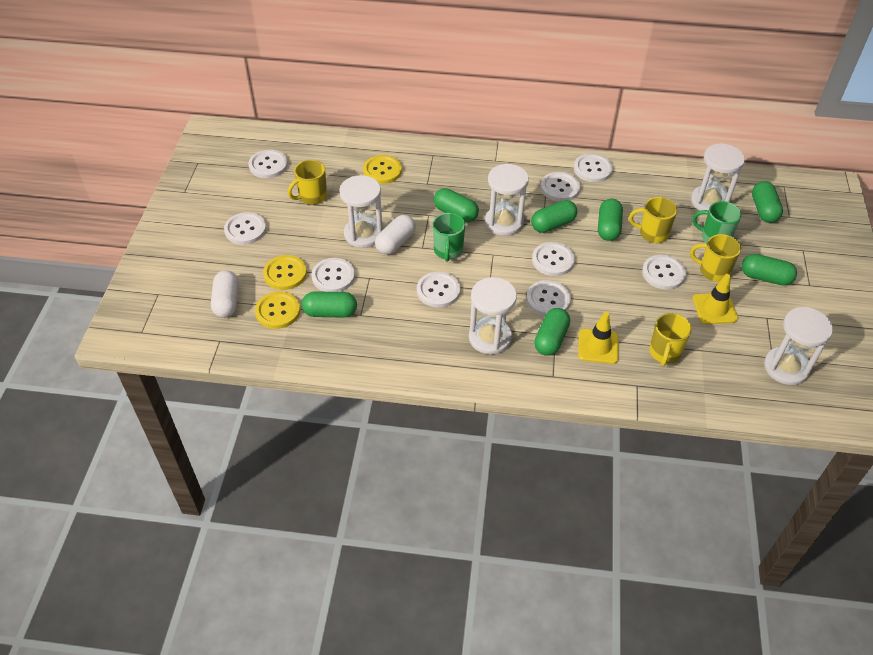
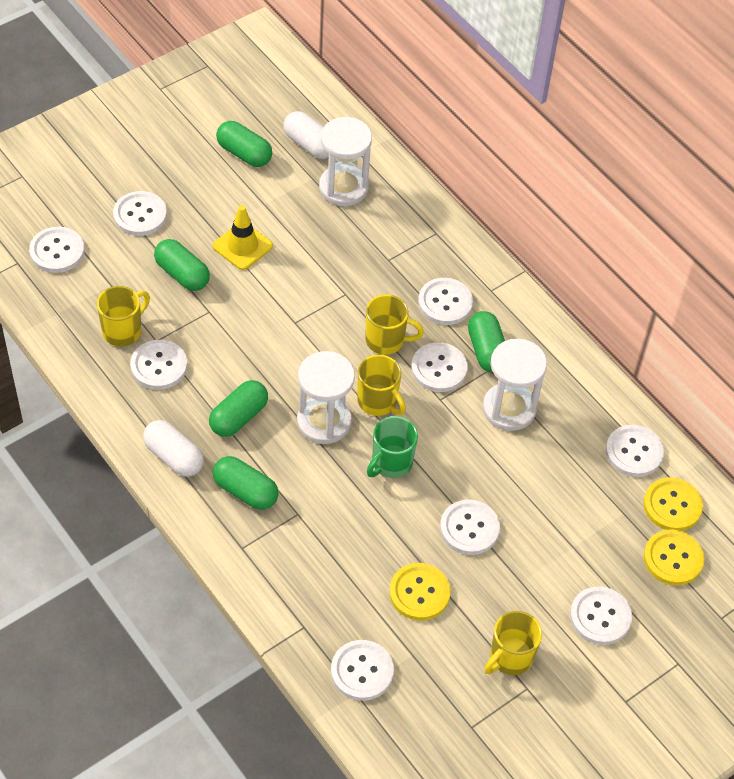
green capsule: 7 -> 5
green mug: 2 -> 1
white hourglass: 5 -> 3
yellow traffic cone: 2 -> 1

